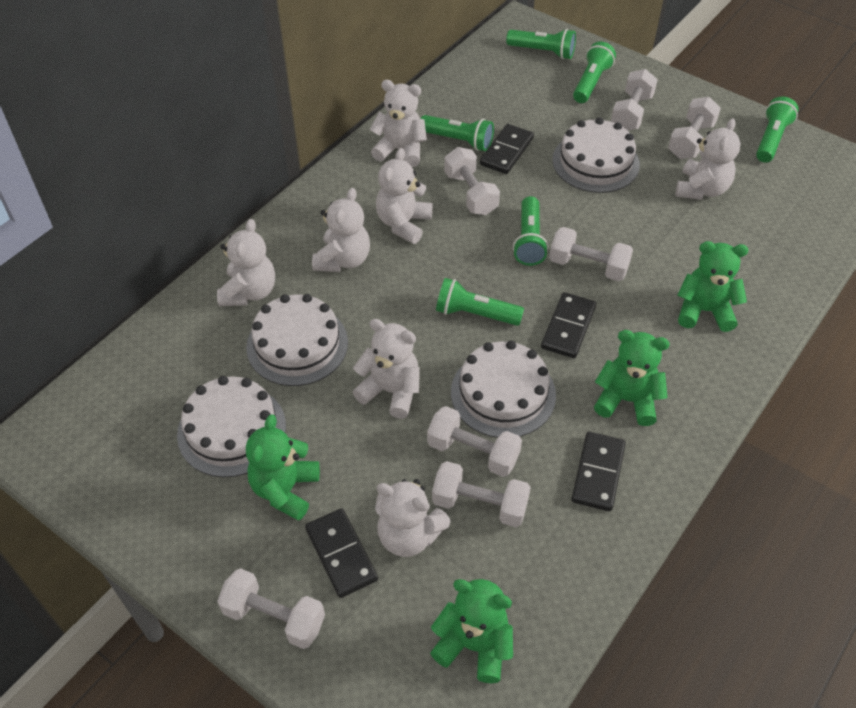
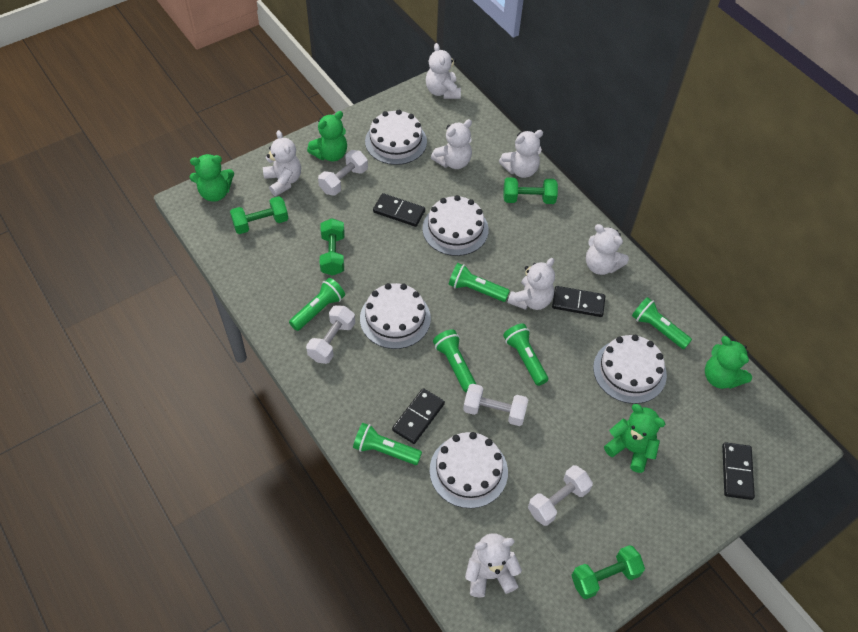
green dumbbell: 0 -> 4
white cake: 4 -> 5
white dumbbell: 7 -> 4

